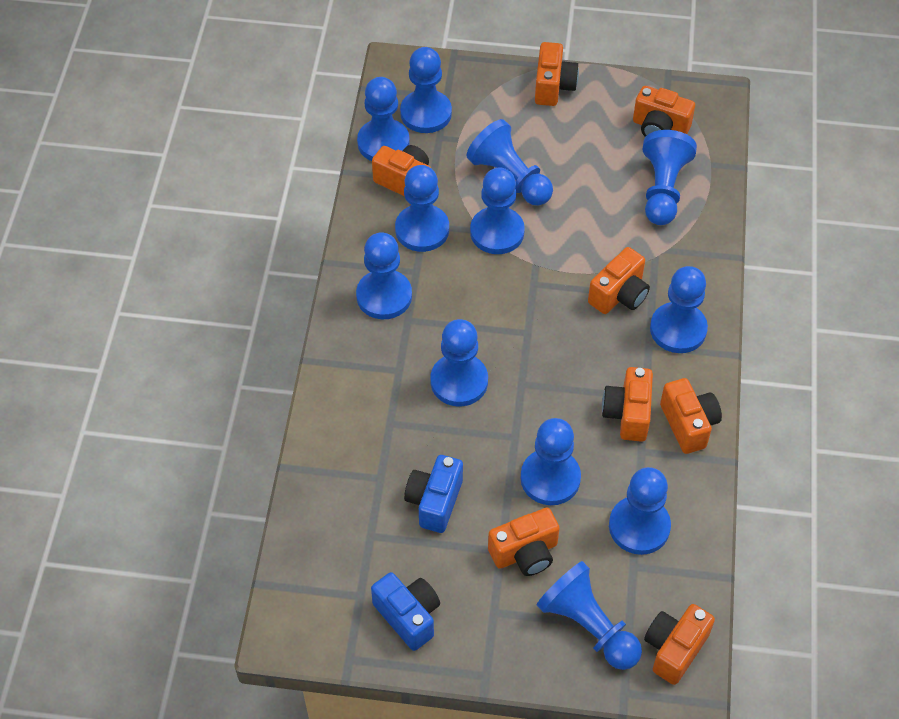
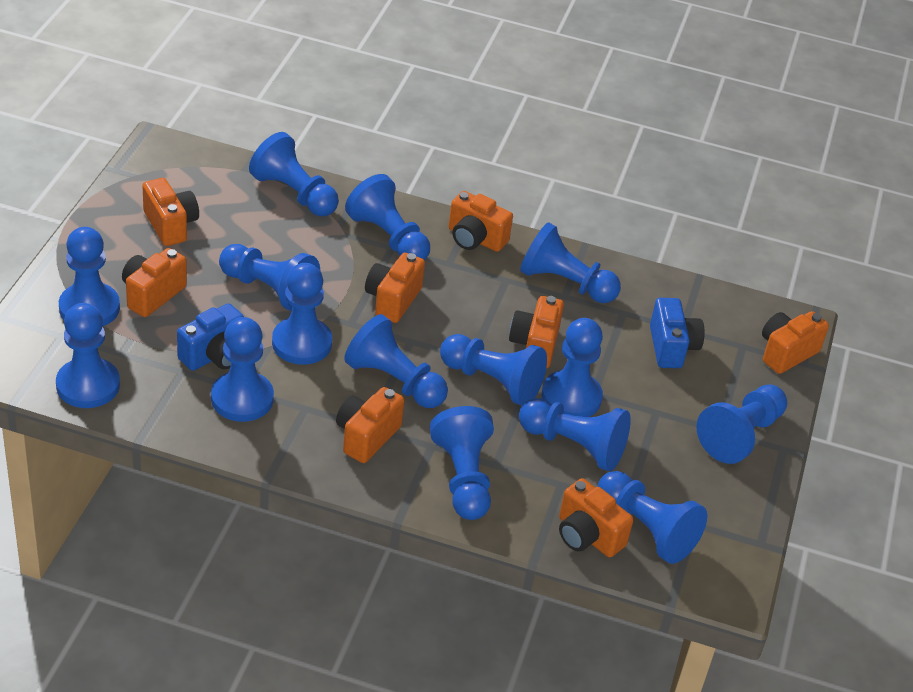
blue pawn: 12 -> 15

